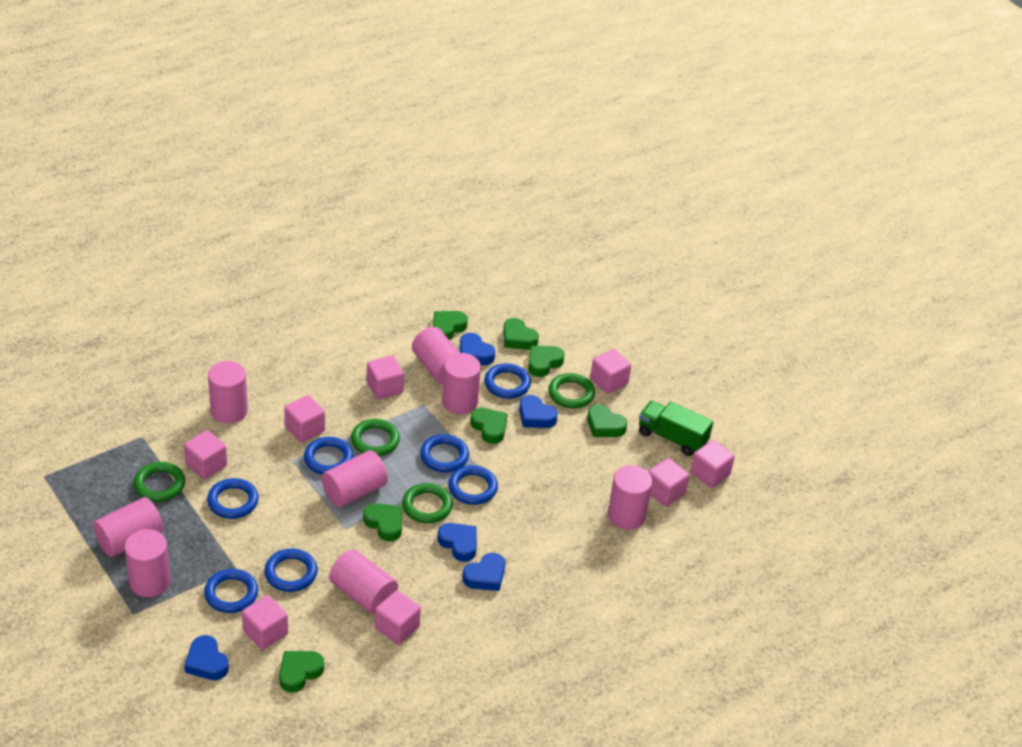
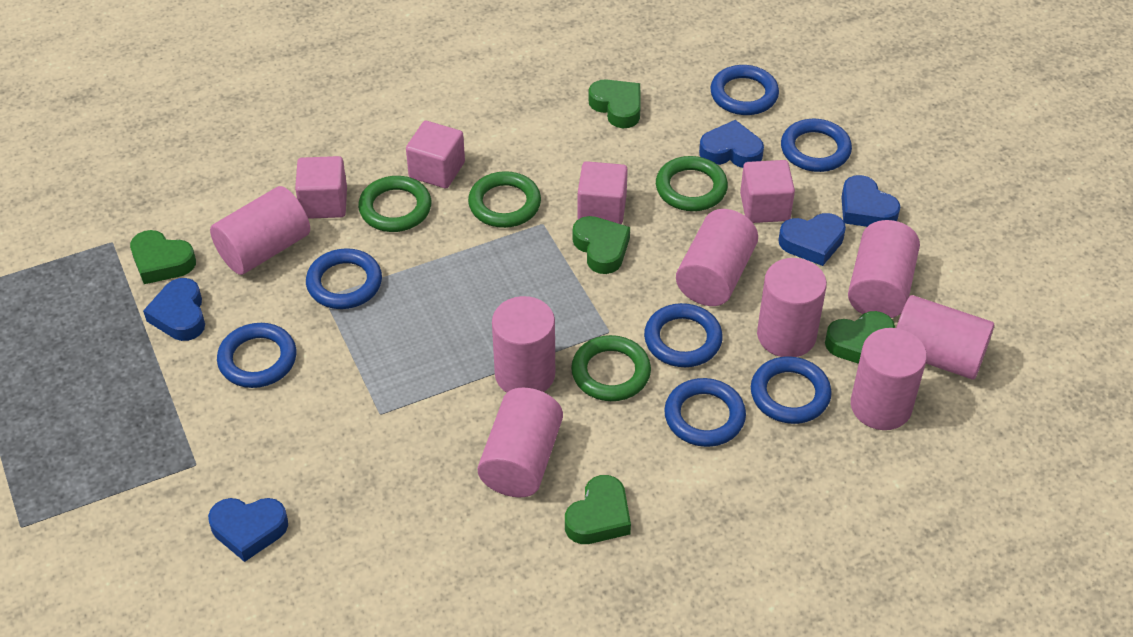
green heart: 7 -> 5
green truck: 1 -> 0
pink cube: 8 -> 4

